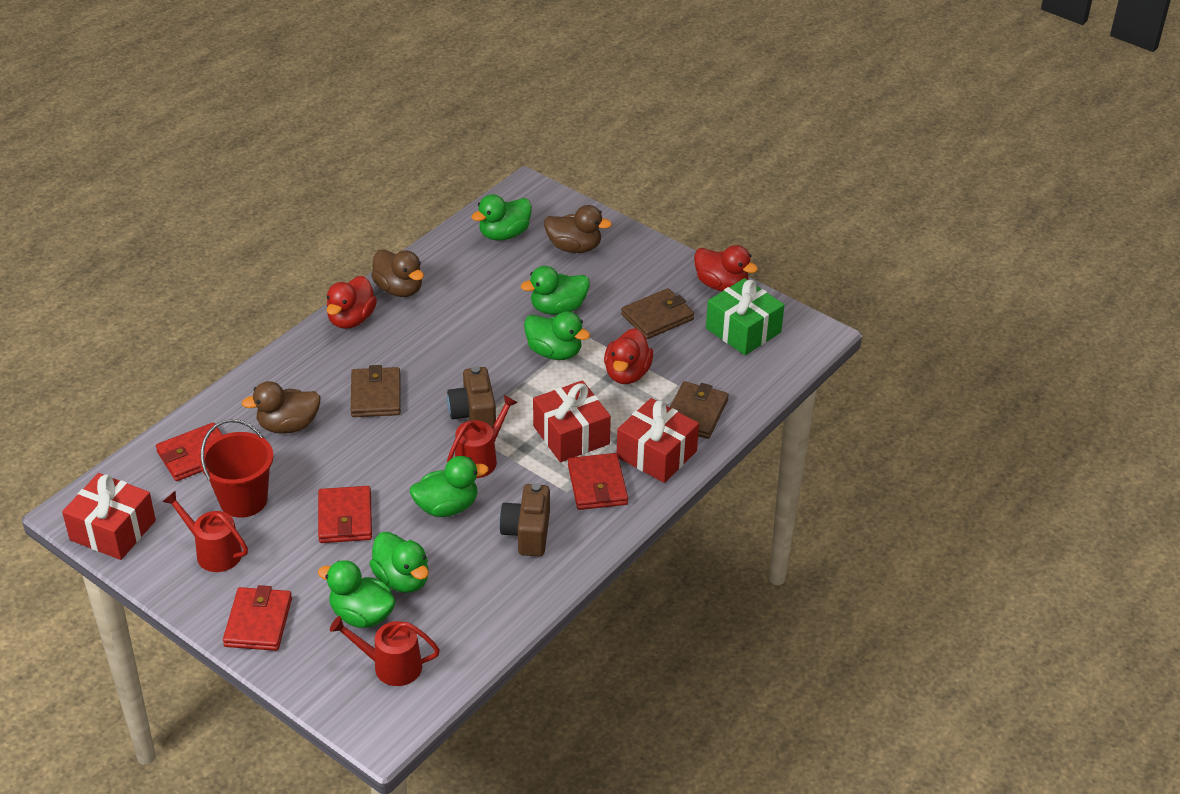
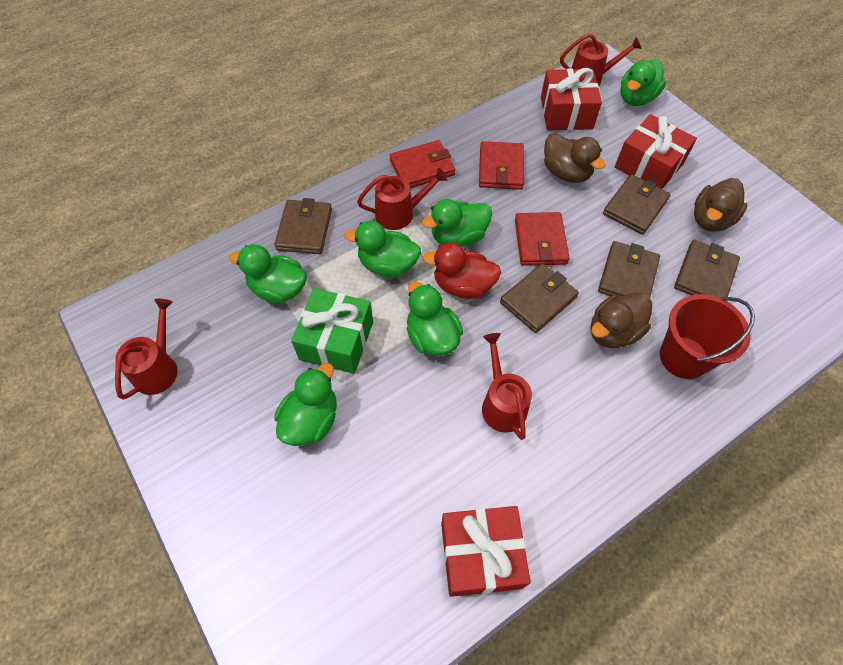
brown camera: 2 -> 0
brown wallet: 3 -> 5
red duck: 3 -> 1
red wallet: 4 -> 3
red watering can: 3 -> 4

